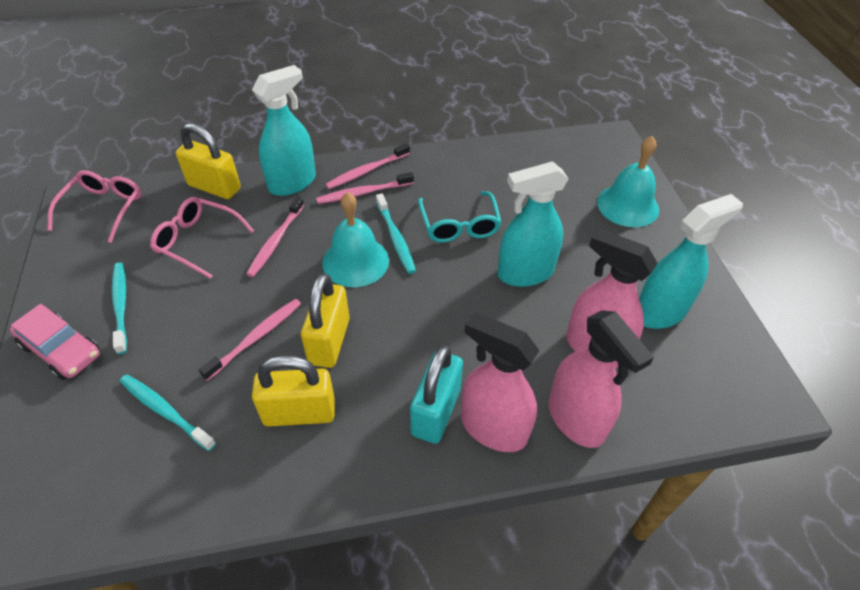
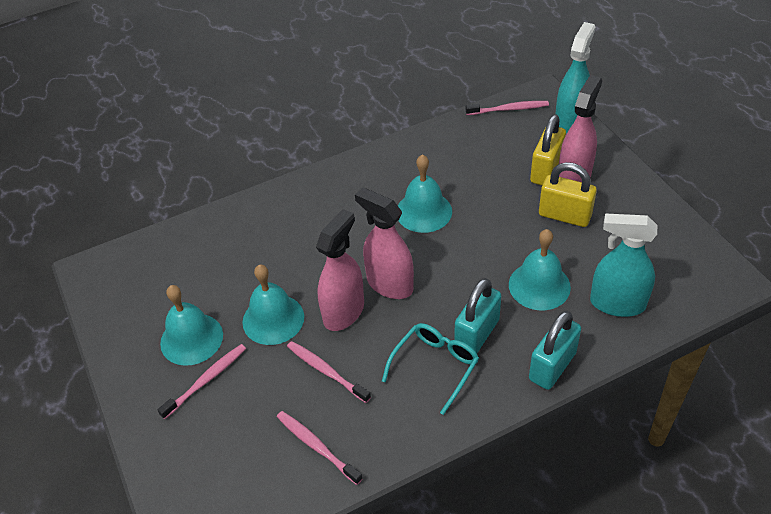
pink car: 1 -> 0
pink glasses: 2 -> 0
turquoise bell: 2 -> 4
turquoise padlock: 1 -> 2
turquoise spray bottle: 3 -> 2
turquoise toothbrush: 3 -> 0
yellow padlock: 3 -> 2

